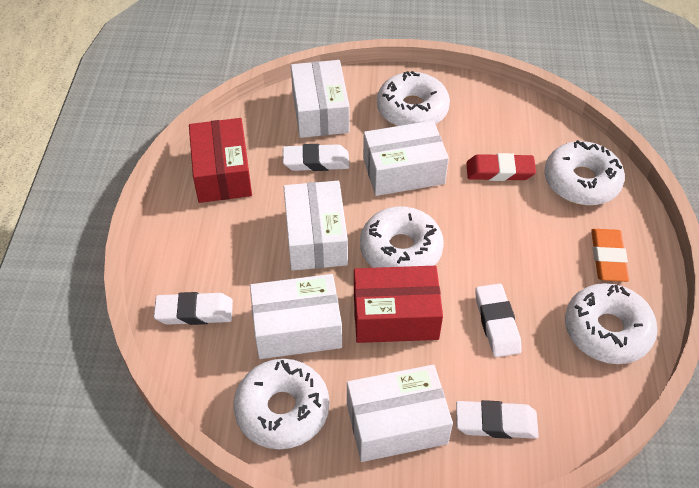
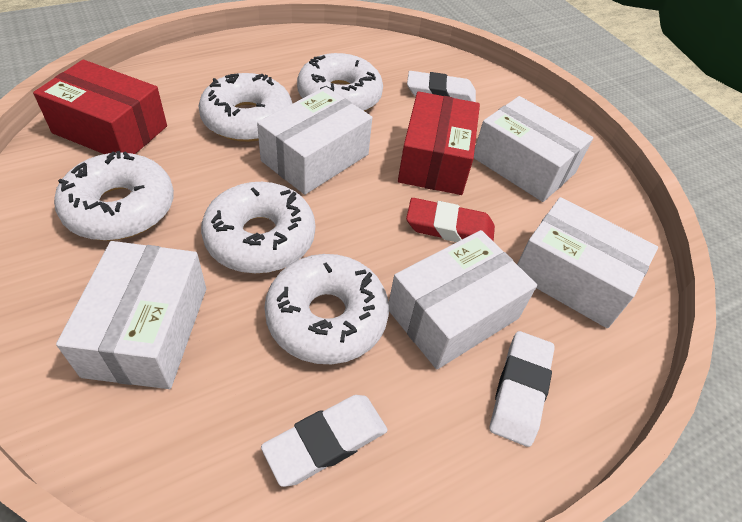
orange eraser: 1 -> 0
white eraser: 4 -> 3

